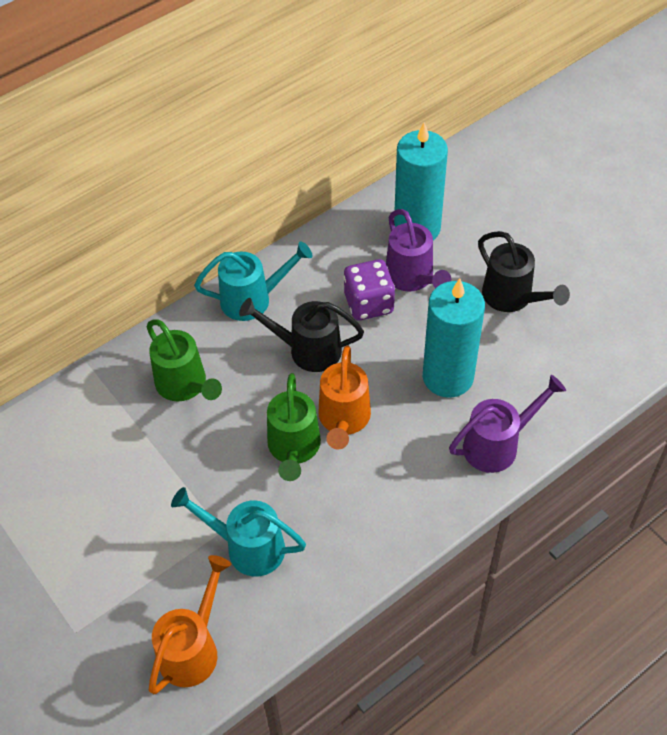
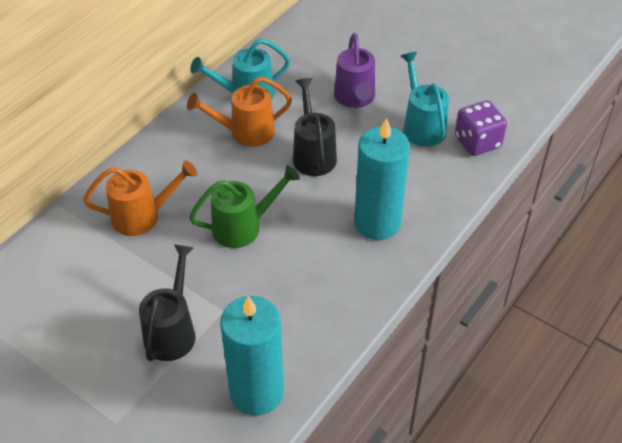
green watering can: 2 -> 1
purple watering can: 2 -> 1

